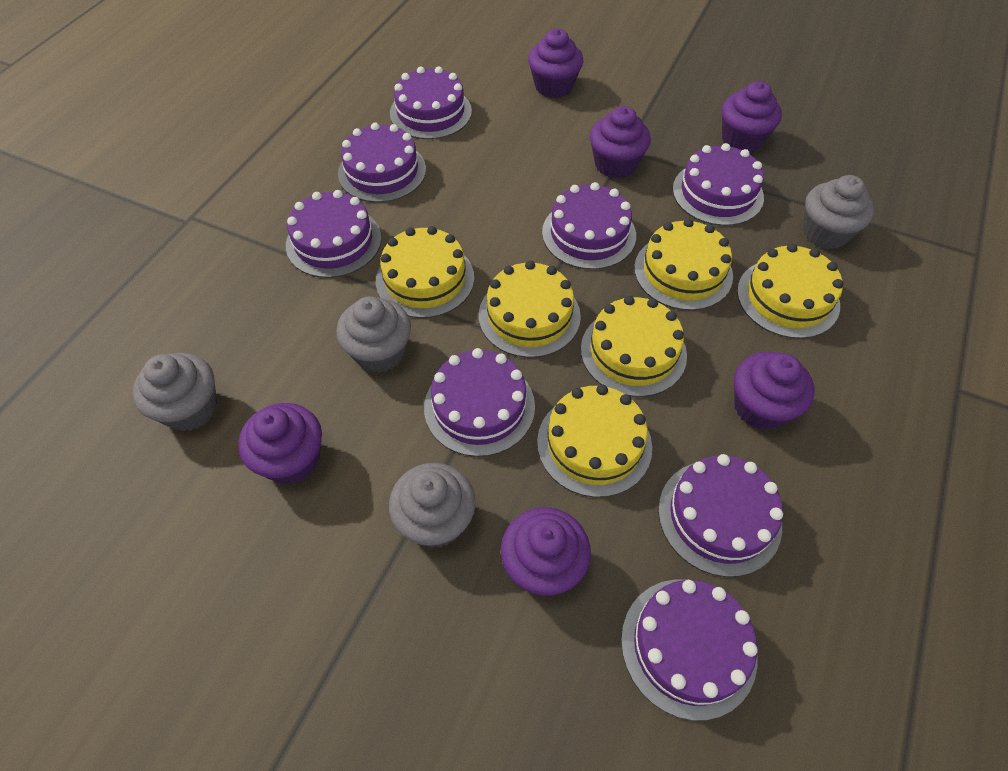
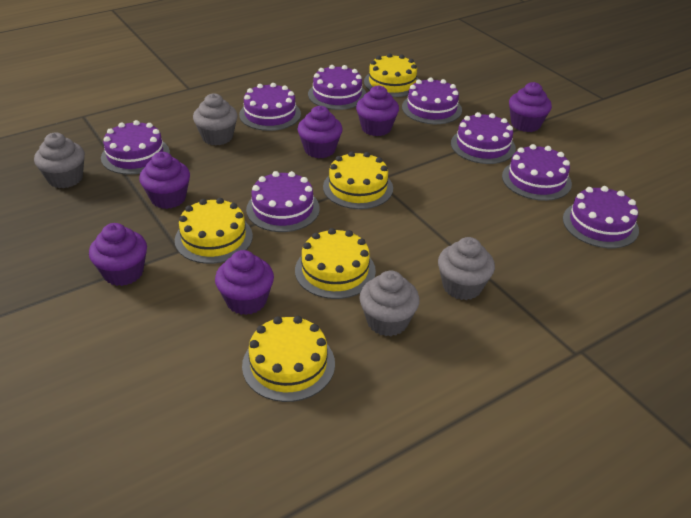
yellow cake: 6 -> 5

